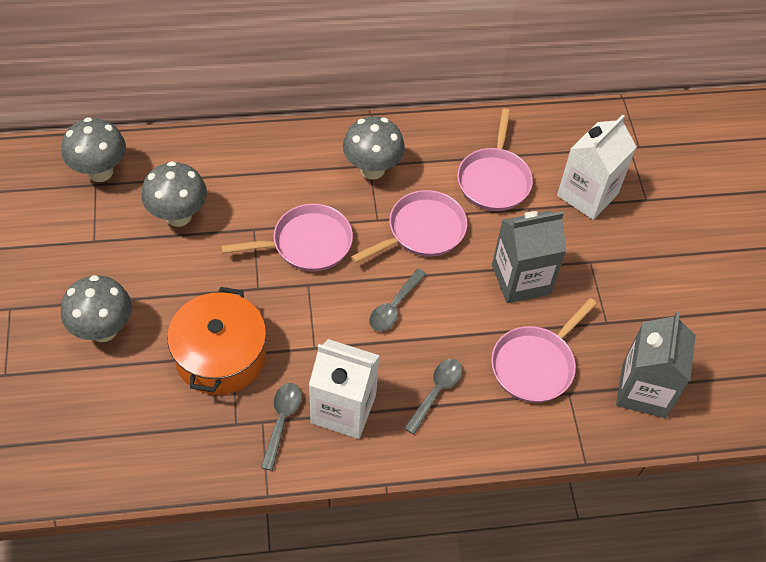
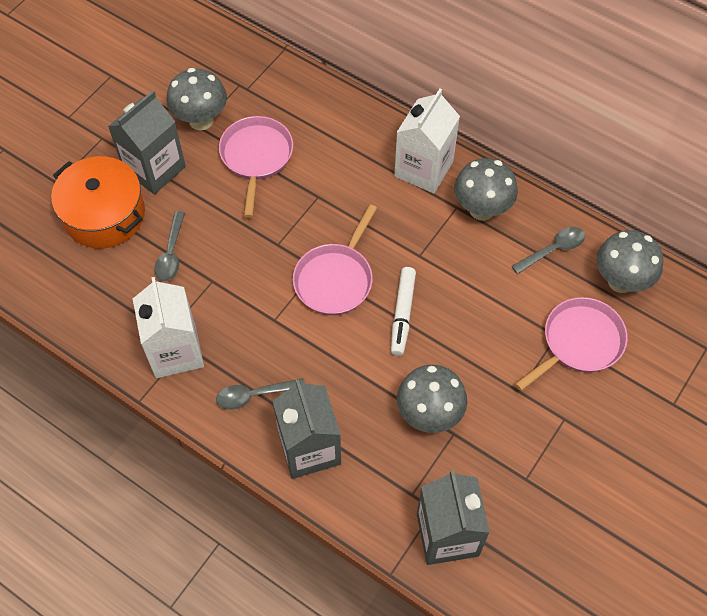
grey carton: 2 -> 3
pink pan: 4 -> 3
white marker: 0 -> 1

